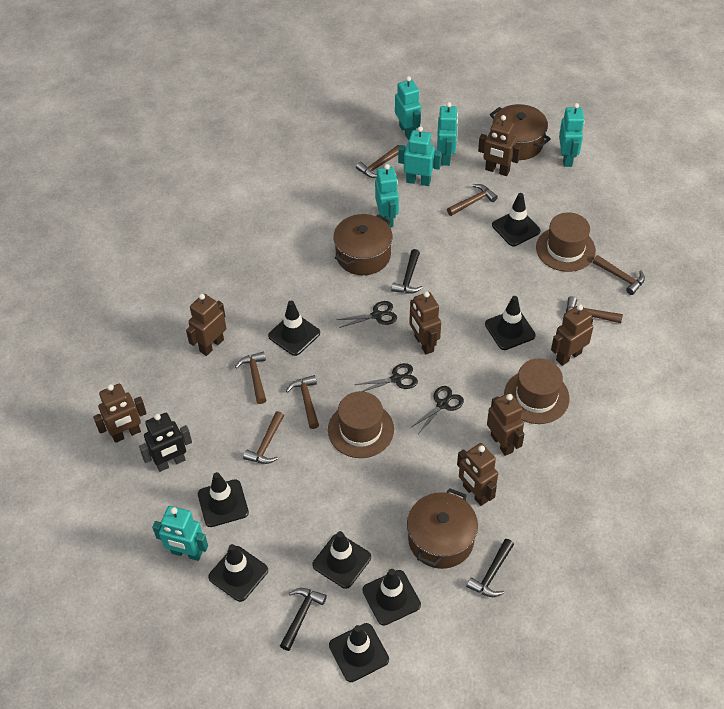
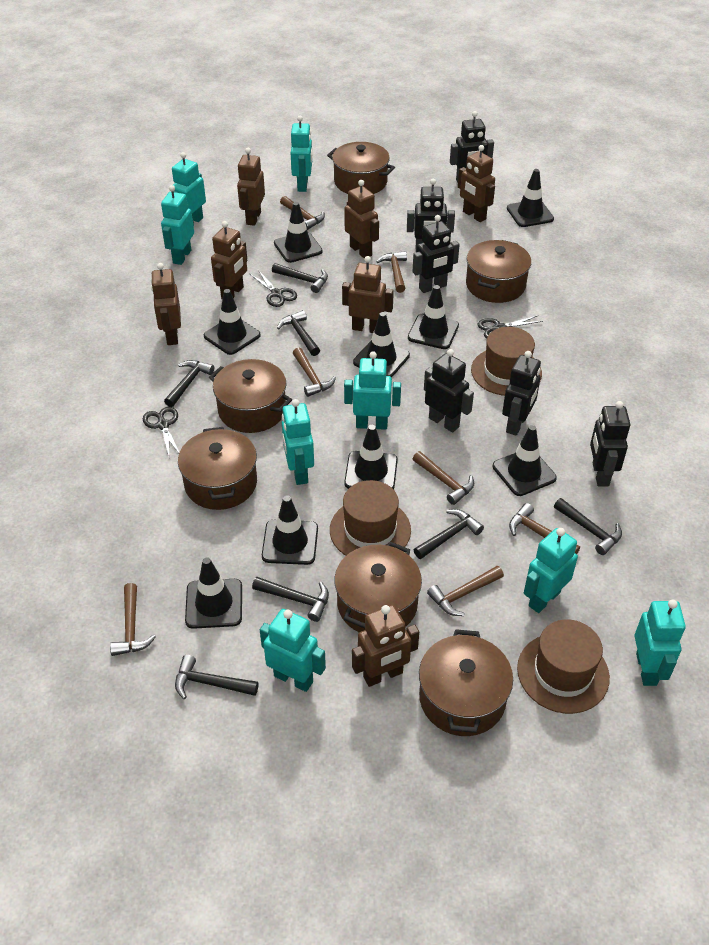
black hammer: 3 -> 7
black robot: 1 -> 6
black traffic cone: 8 -> 9
brown pot: 3 -> 6
turquoise robot: 6 -> 8

